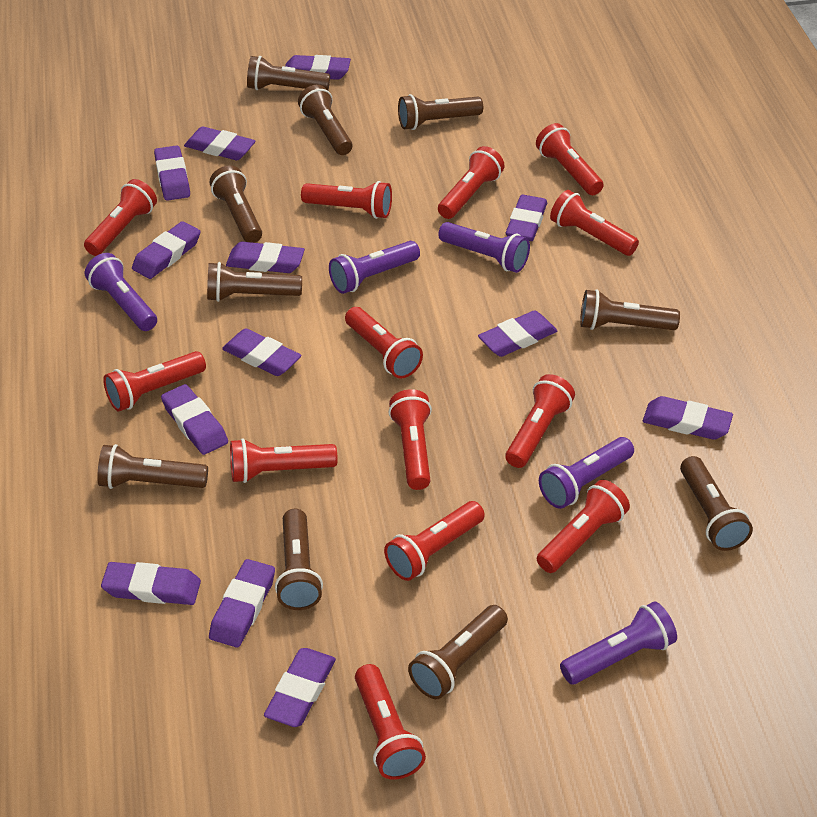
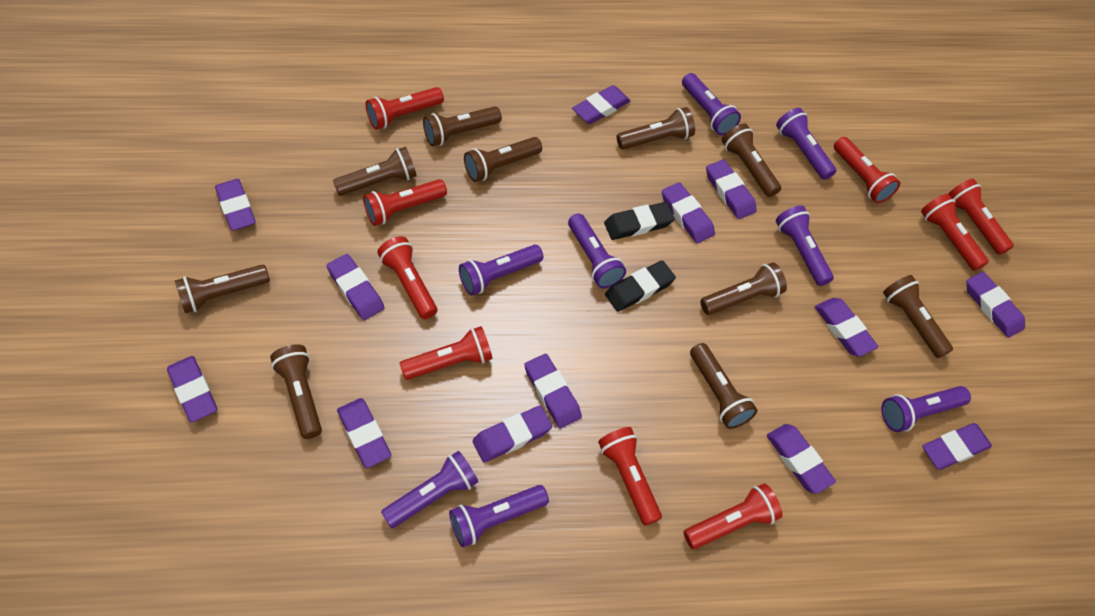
black eraser: 0 -> 2
purple flashlight: 5 -> 8
red flashlight: 13 -> 9

